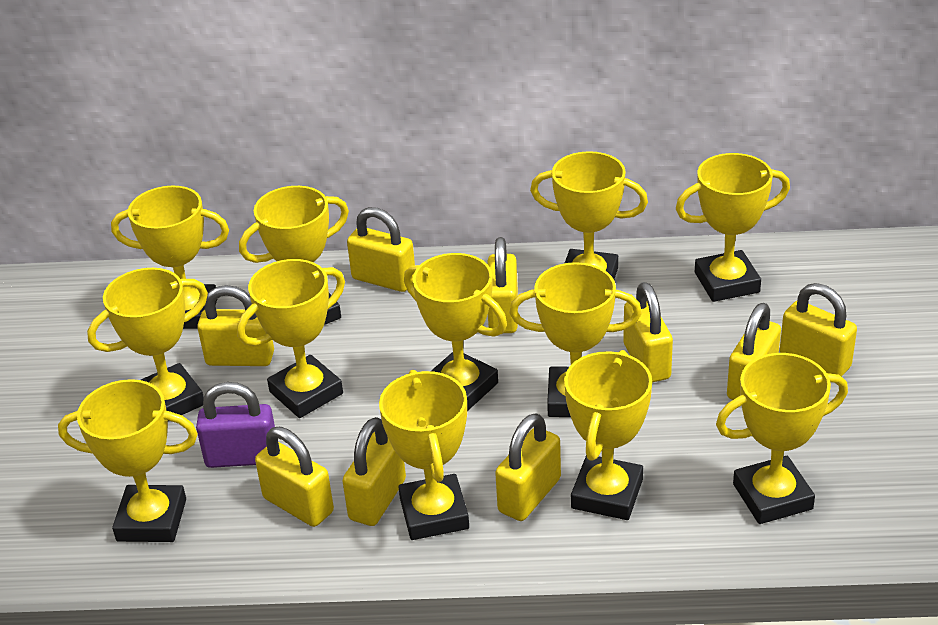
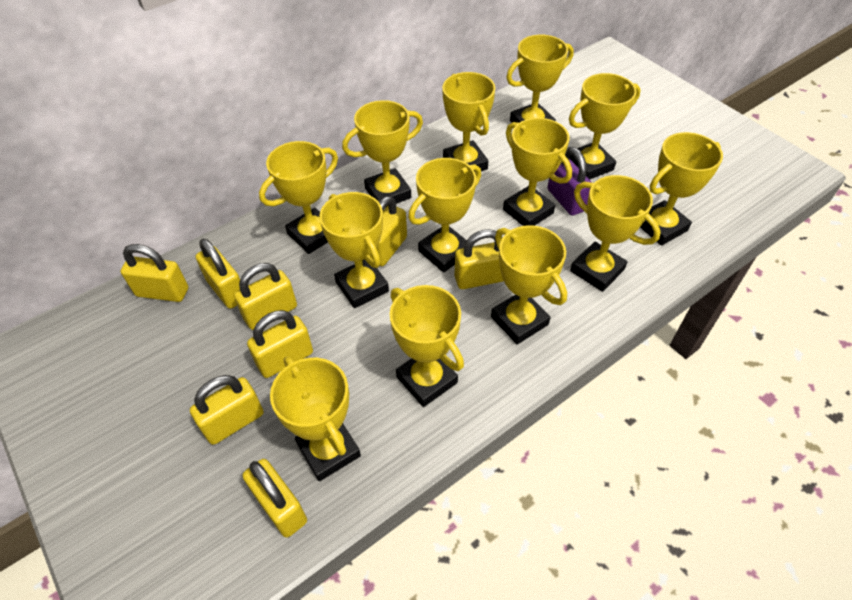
yellow padlock: 9 -> 8
yellow trophy: 12 -> 13

